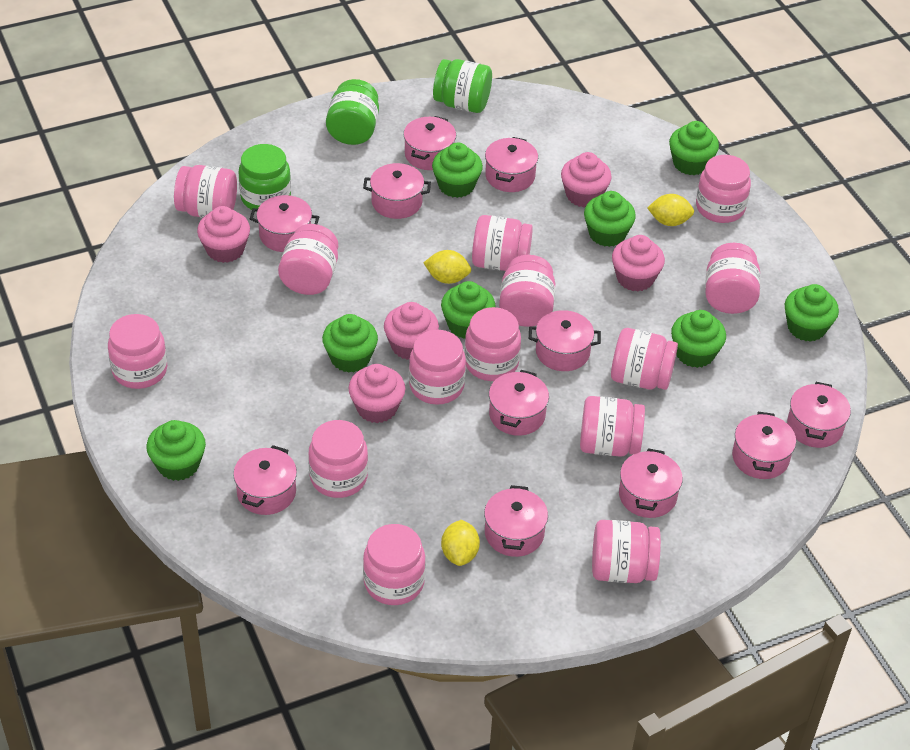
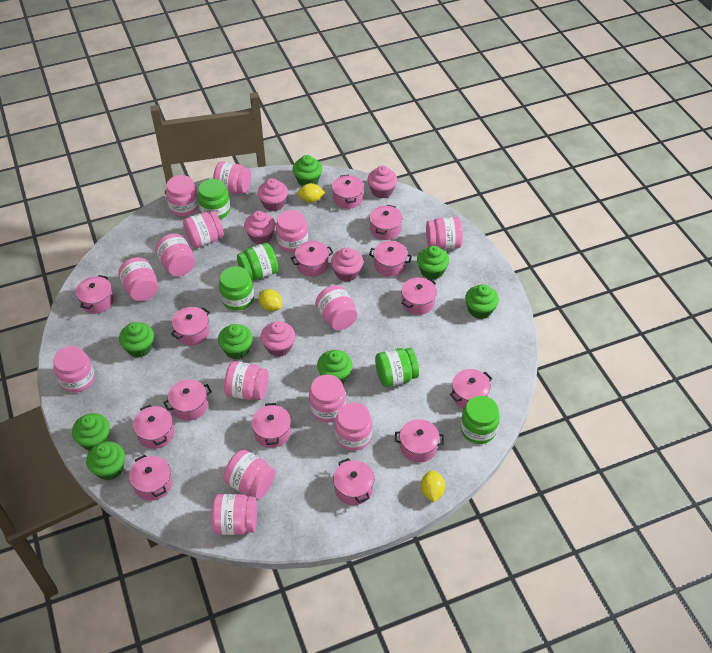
green jar: 3 -> 5
pink pot: 11 -> 14

